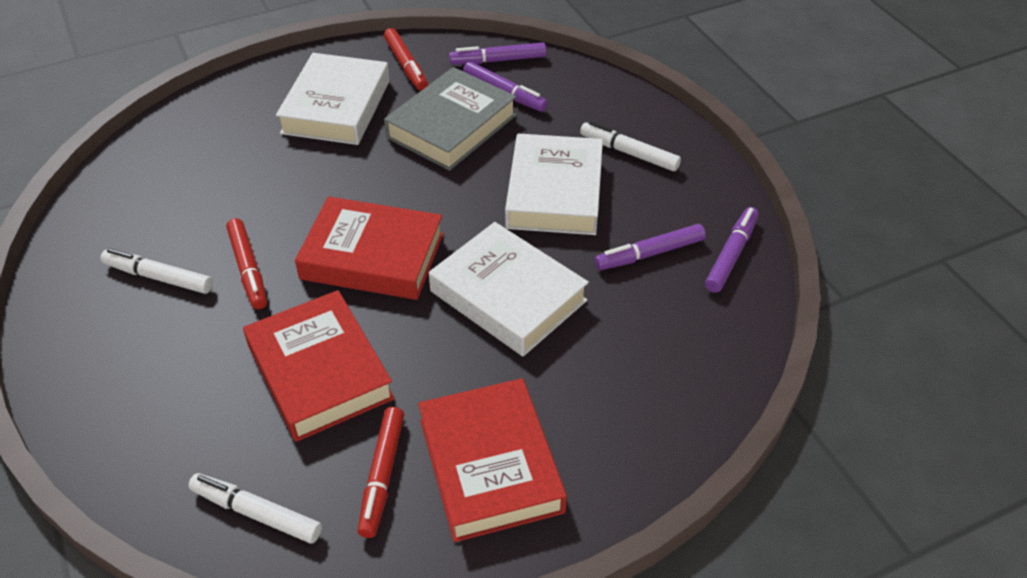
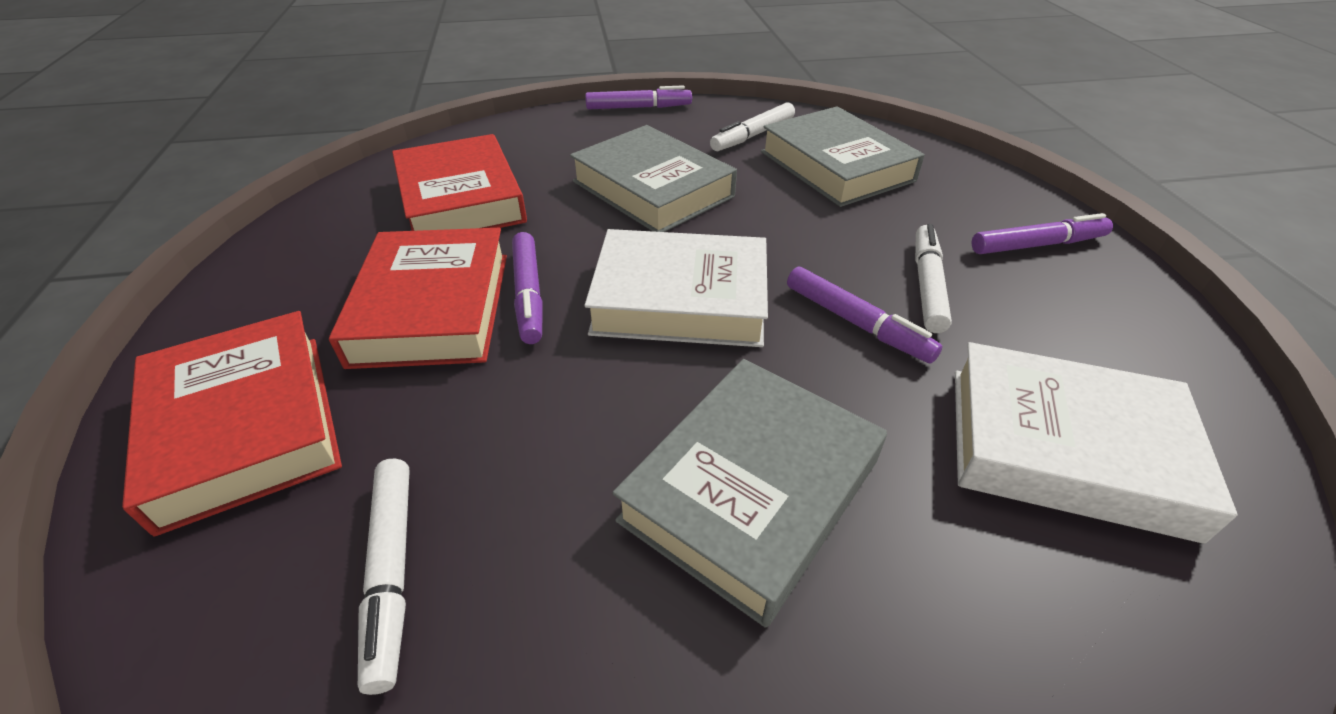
grey book: 1 -> 3
red marker: 3 -> 0
white book: 3 -> 2

